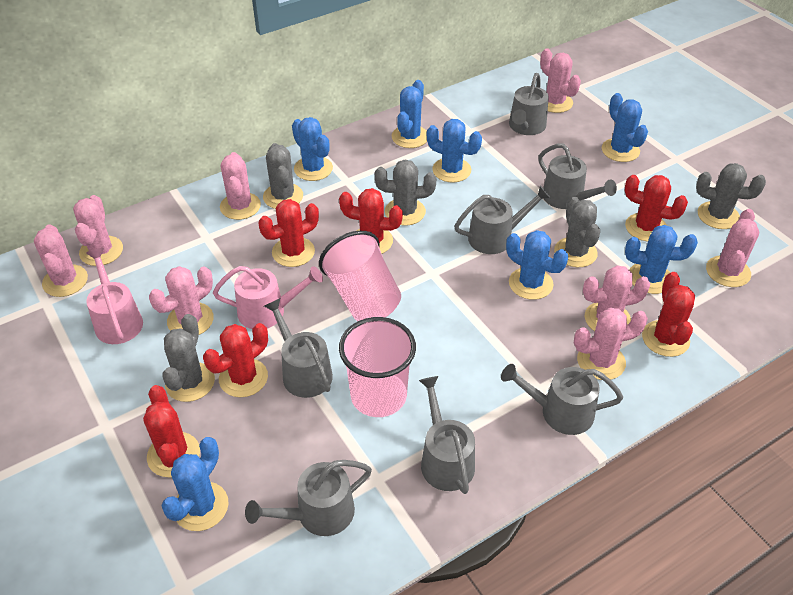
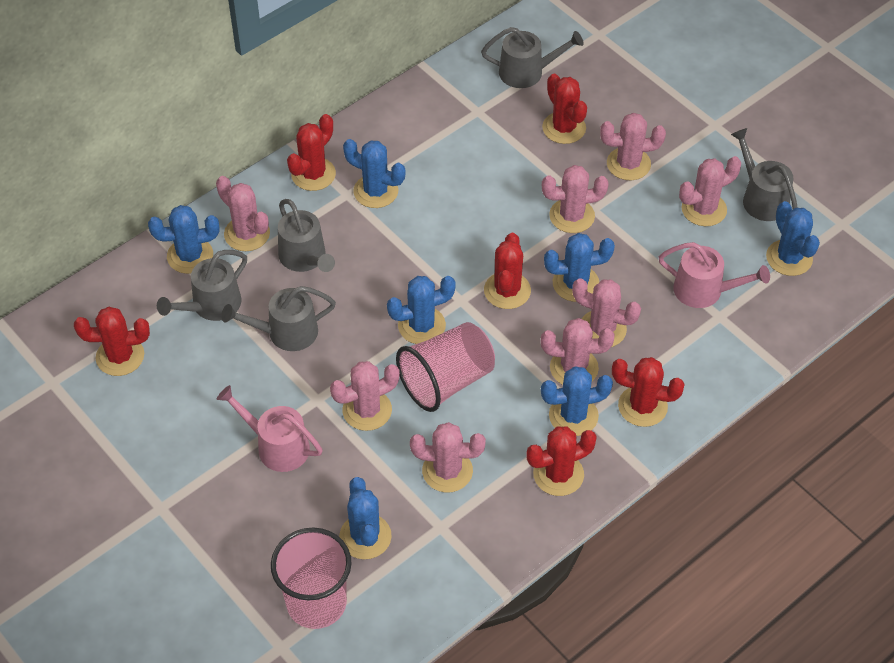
grey cactus: 5 -> 0
grey watering can: 7 -> 5

